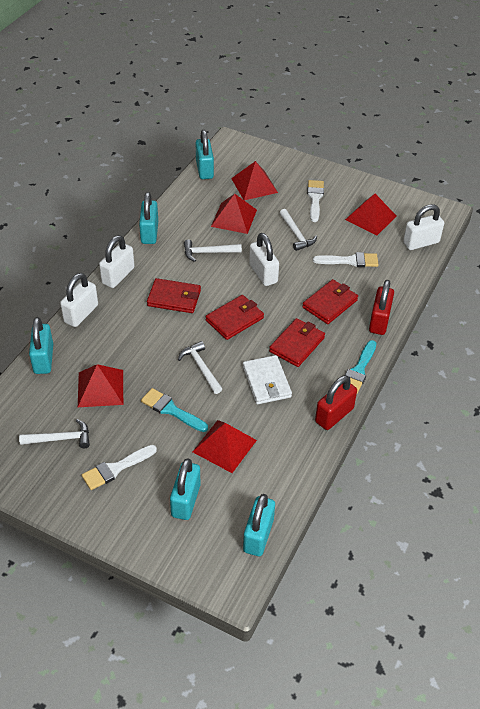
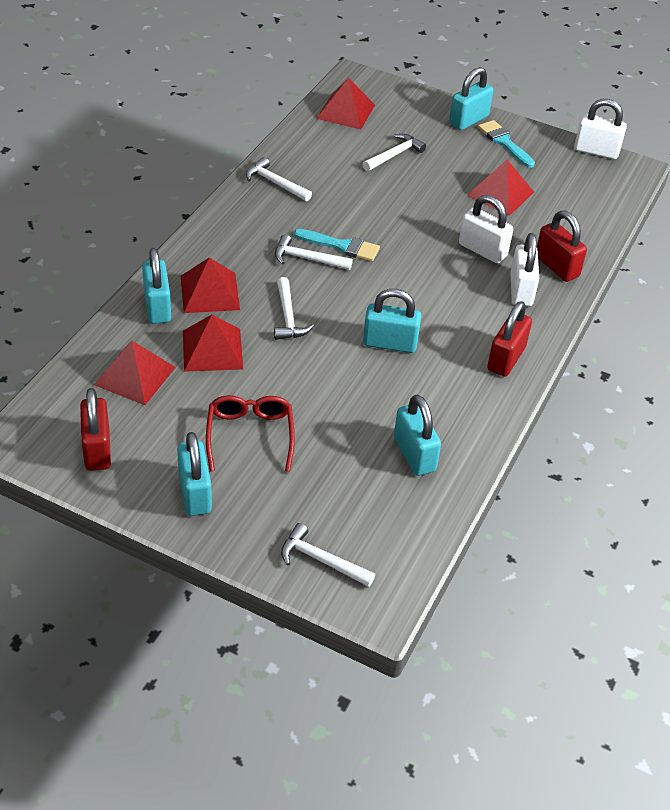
red glasses: 0 -> 1
red padlock: 2 -> 3
red wallet: 4 -> 0
white brush: 3 -> 0
white hammer: 4 -> 5
white padlock: 4 -> 3
white wallet: 1 -> 0

